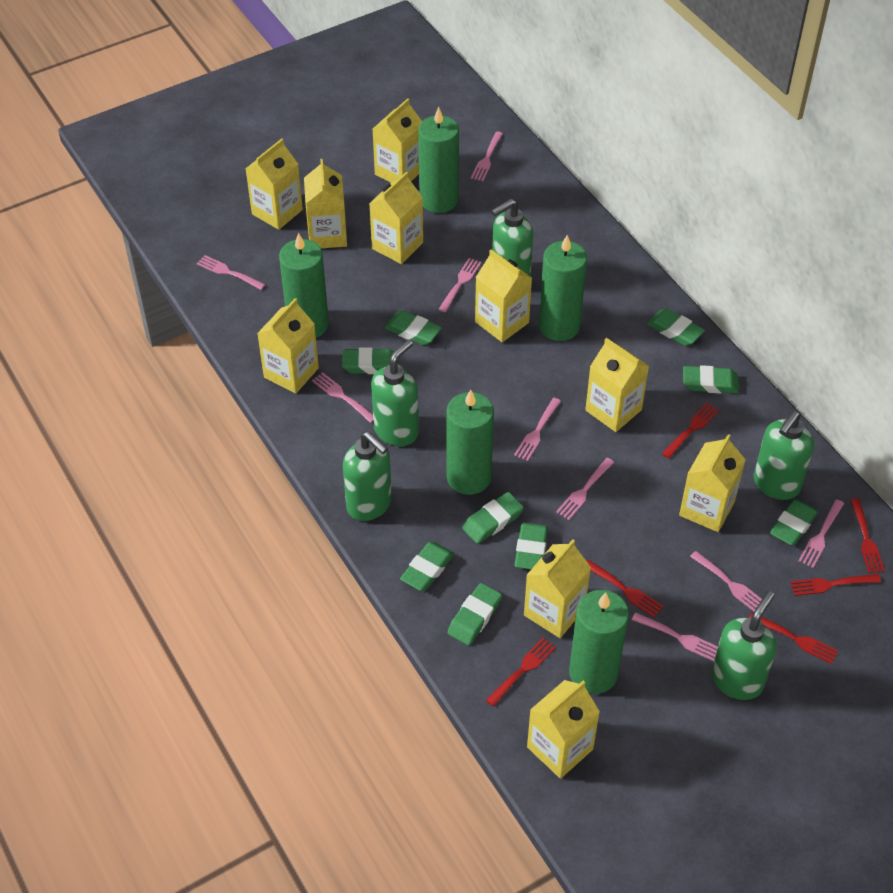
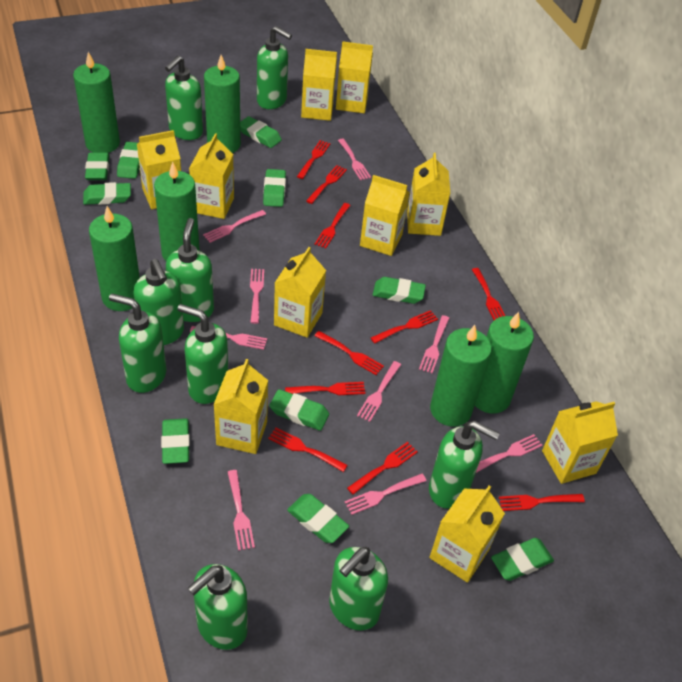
green candle: 5 -> 6
green eraser: 9 -> 10
green soap dispenser: 5 -> 9
red fork: 6 -> 10

